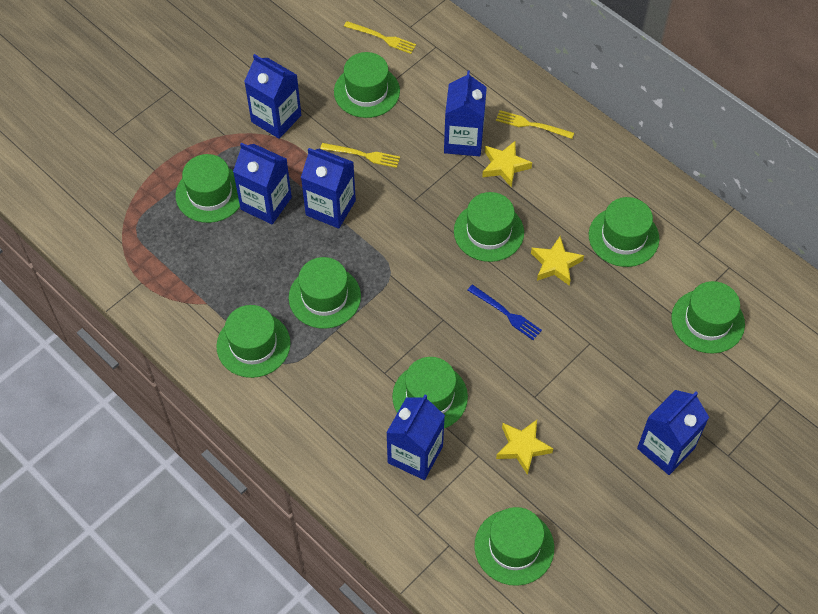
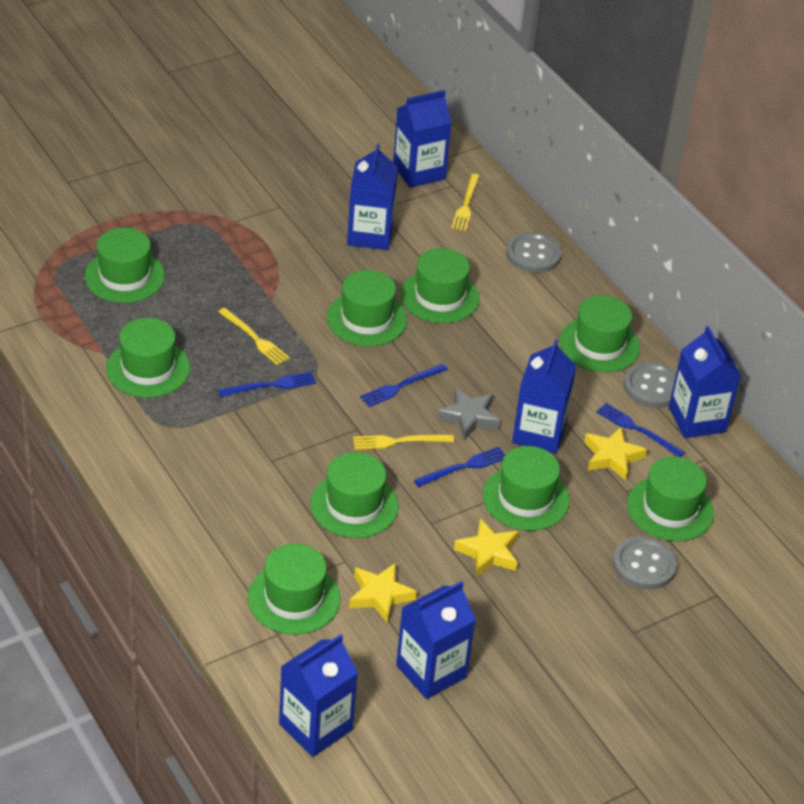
blue fork: 1 -> 4
grey button: 0 -> 3
grey star: 0 -> 1

